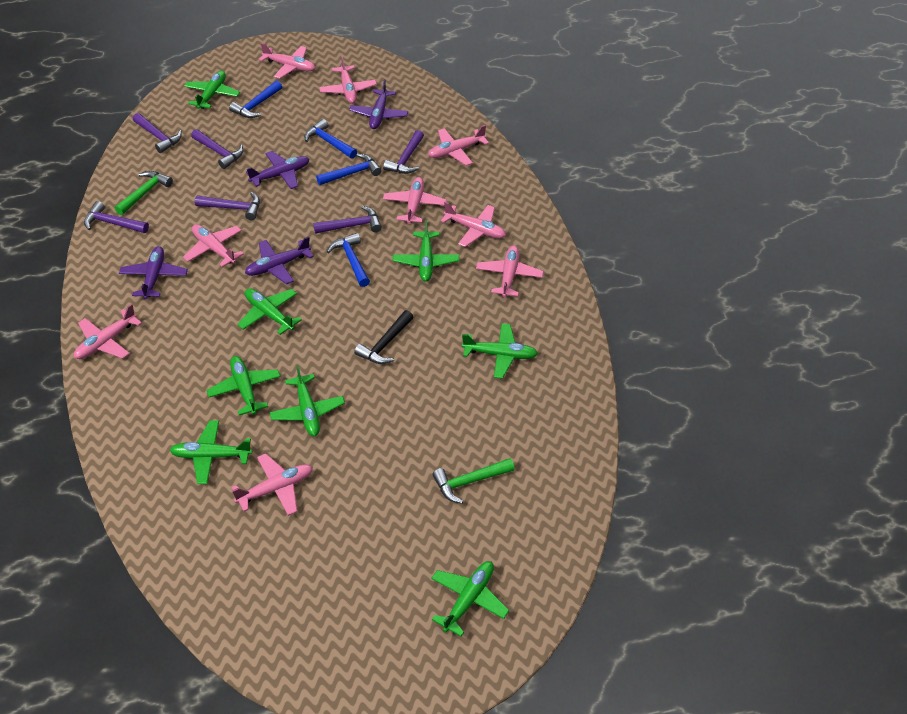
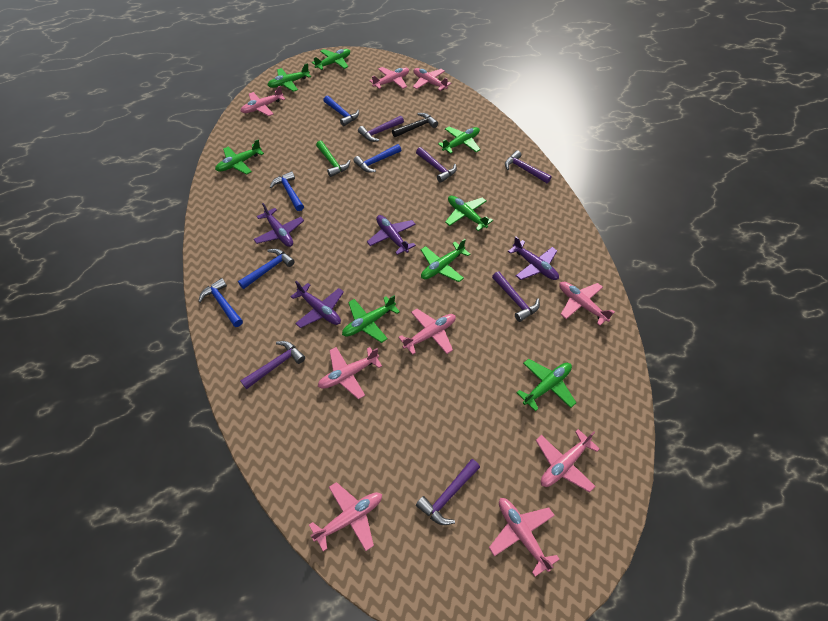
blue hammer: 4 -> 5
green hammer: 2 -> 1

